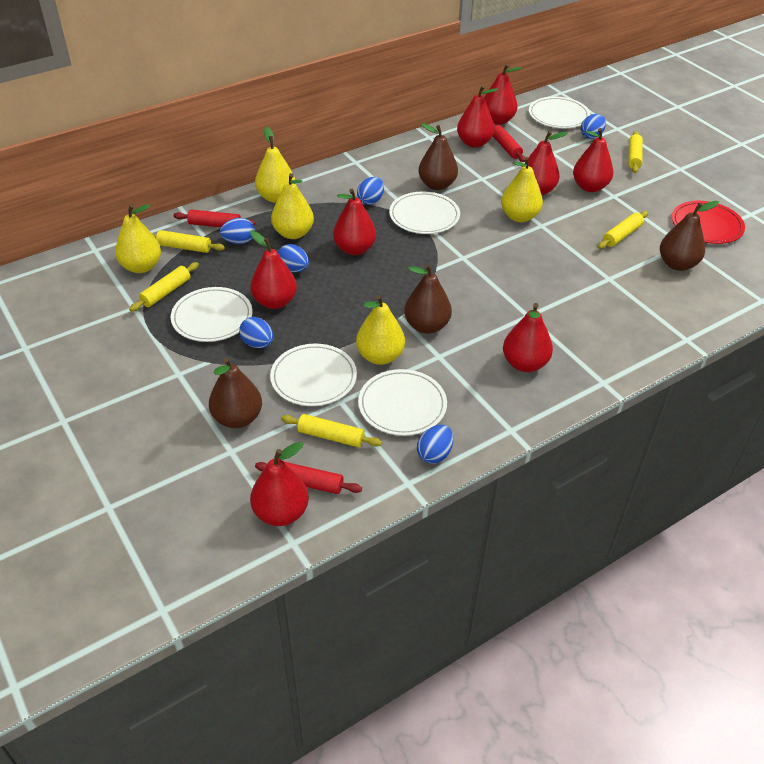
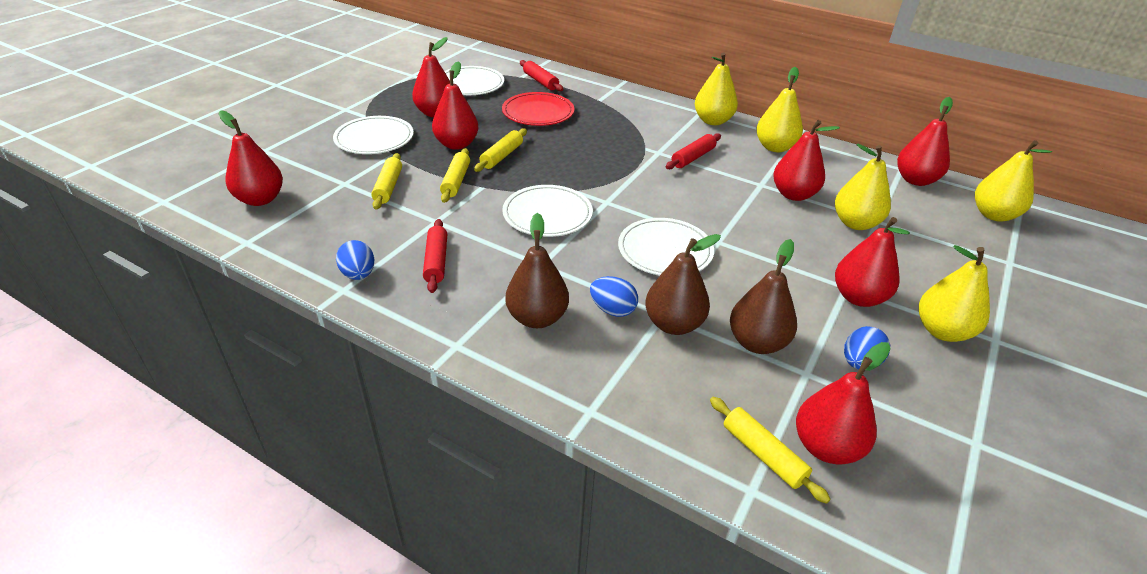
blue egg: 6 -> 3
brown pear: 4 -> 3
red pear: 8 -> 7
white plate: 5 -> 4
yellow rolling pin: 5 -> 4

